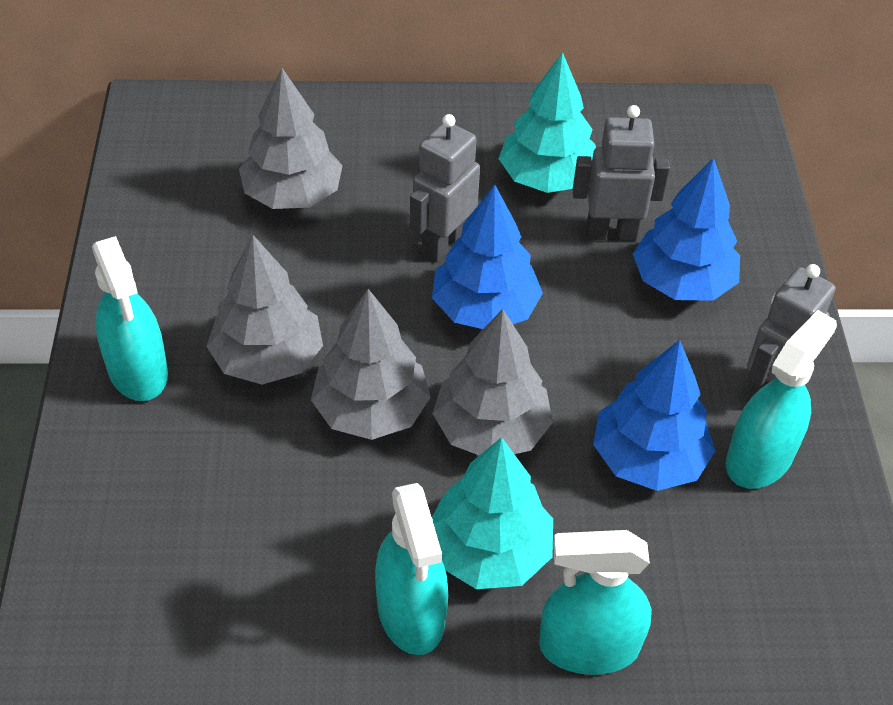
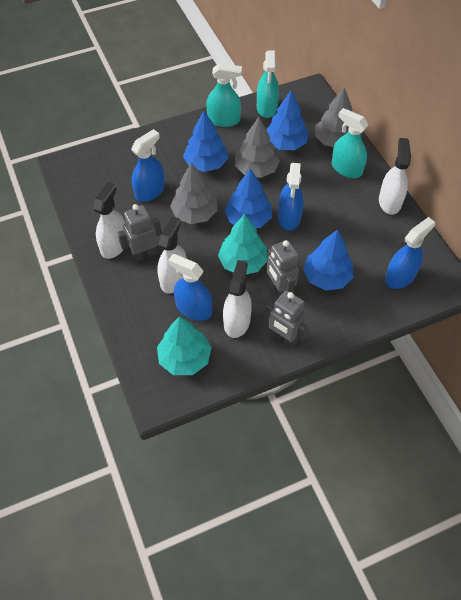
blue spray bottle: 0 -> 4
blue tree: 3 -> 4
grey tree: 4 -> 3
turquoise spray bottle: 4 -> 3
white spray bottle: 0 -> 4

